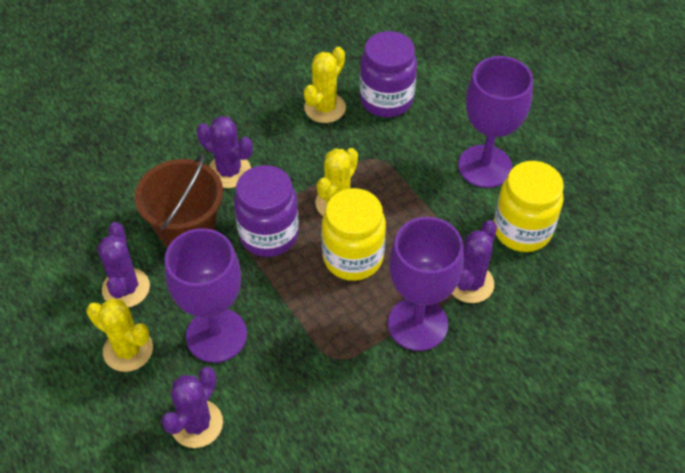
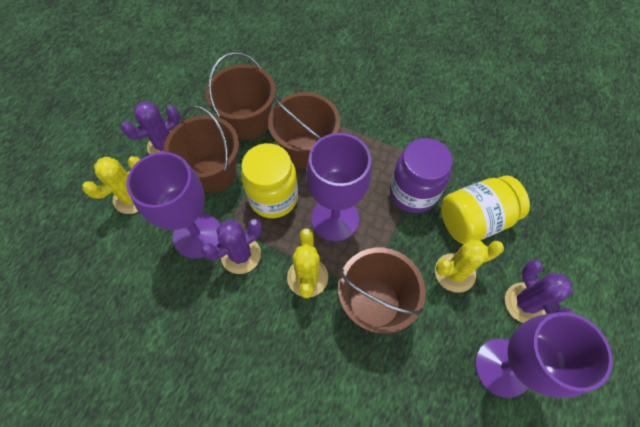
brown bucket: 1 -> 4
purple cactus: 4 -> 3
purple jar: 2 -> 1

